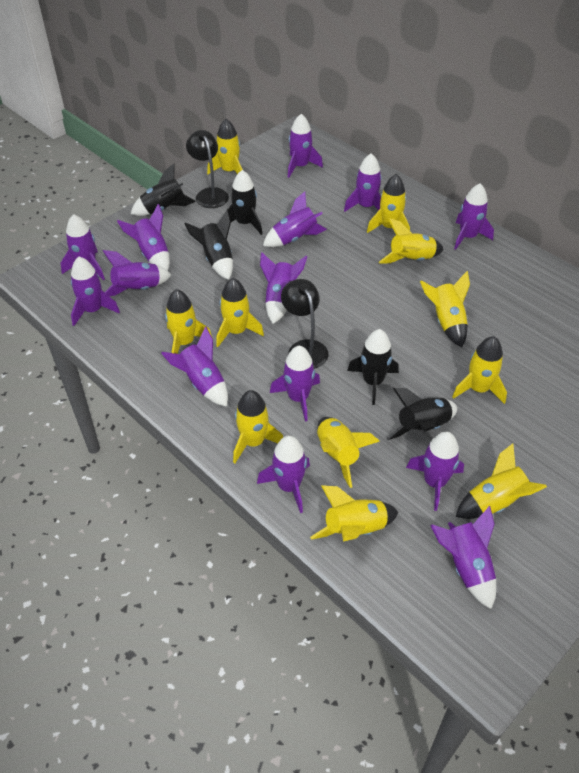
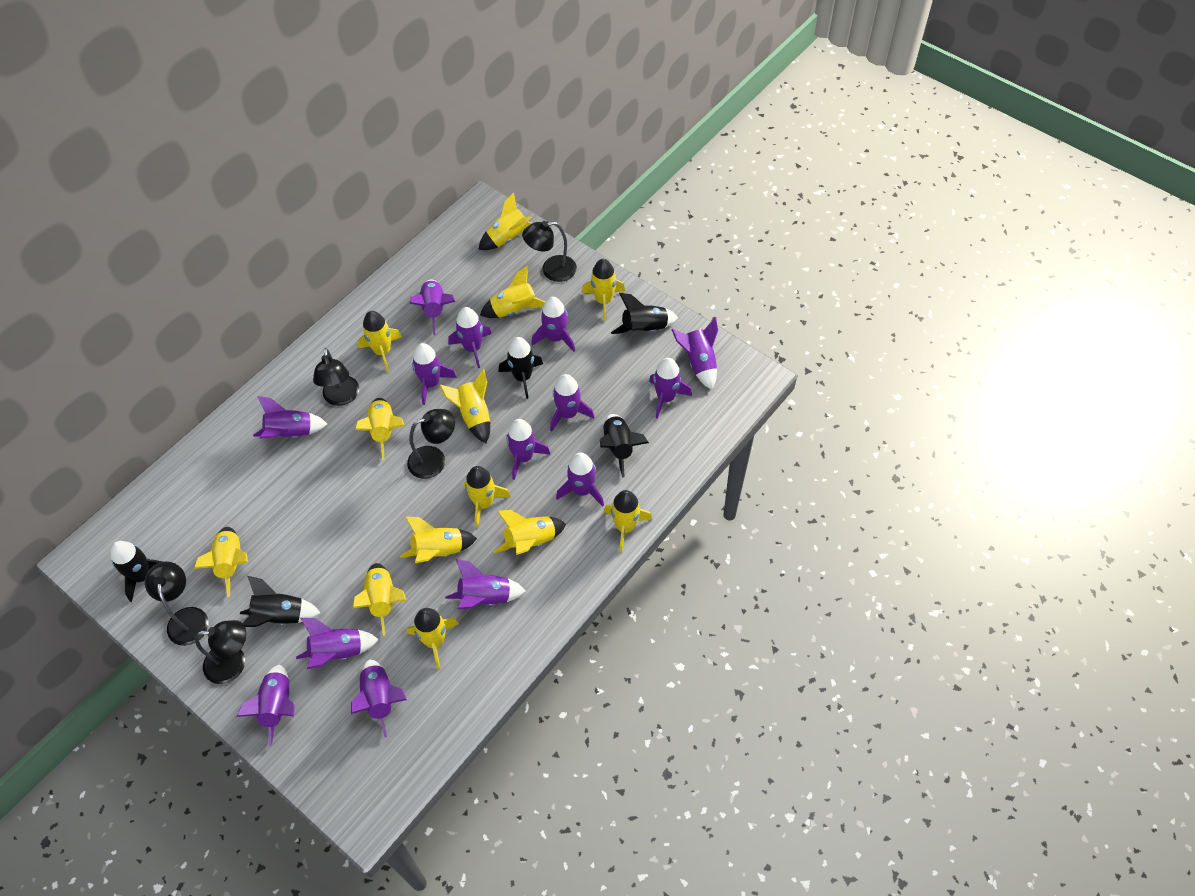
black lamp: 2 -> 5
yellow rocket: 11 -> 13

